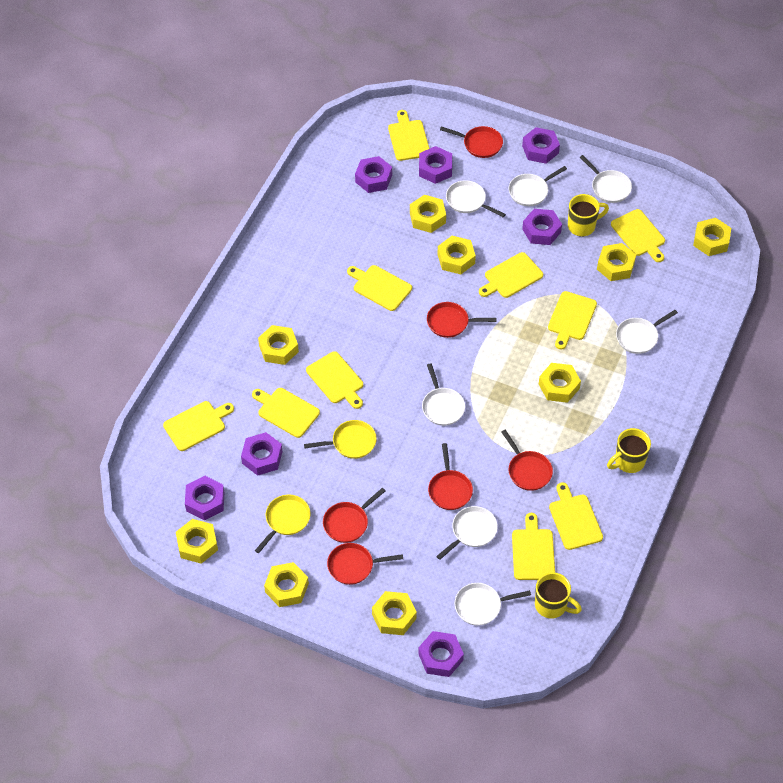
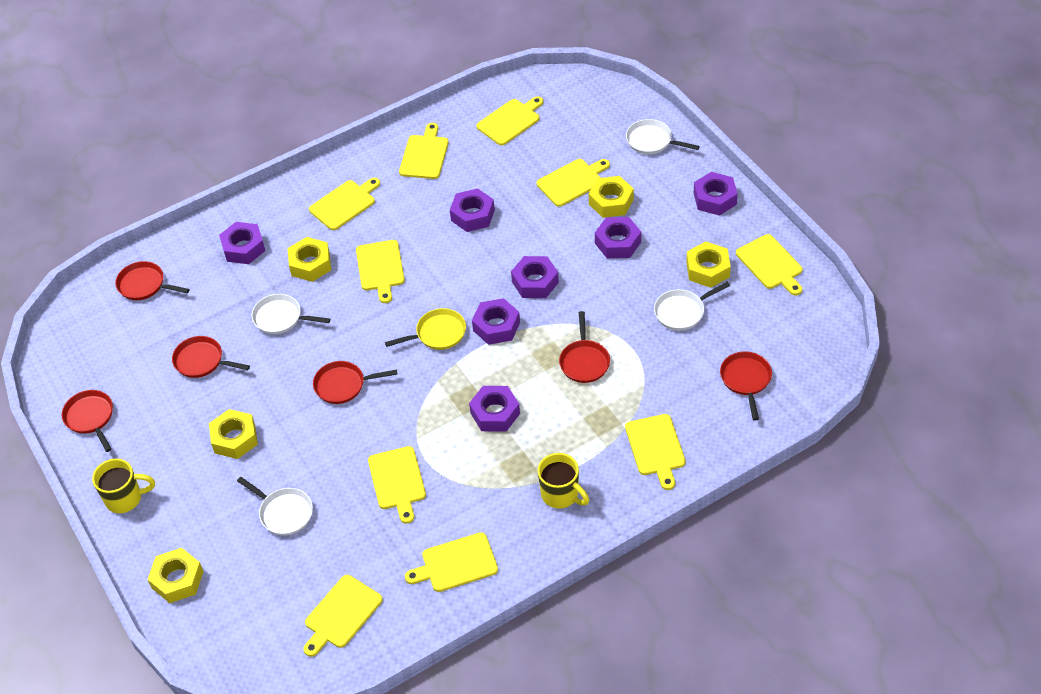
white pan: 7 -> 4
yellow mug: 3 -> 2
yellow nut: 9 -> 5
yellow pan: 2 -> 1

